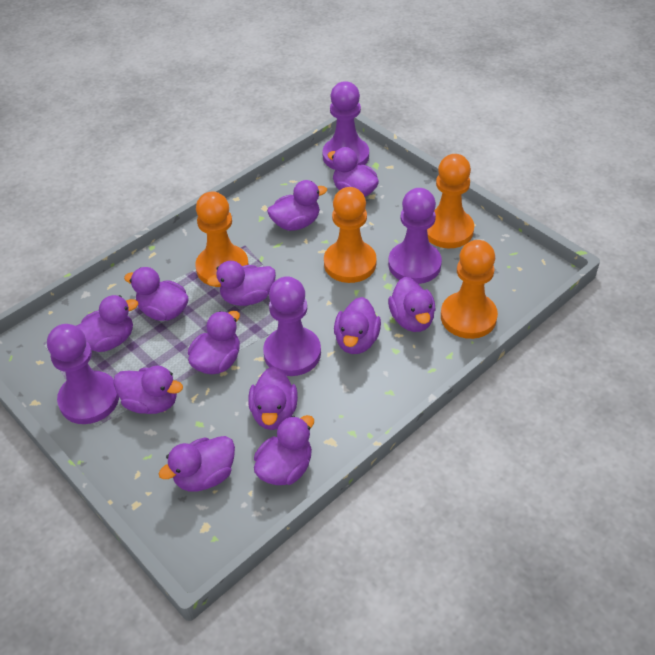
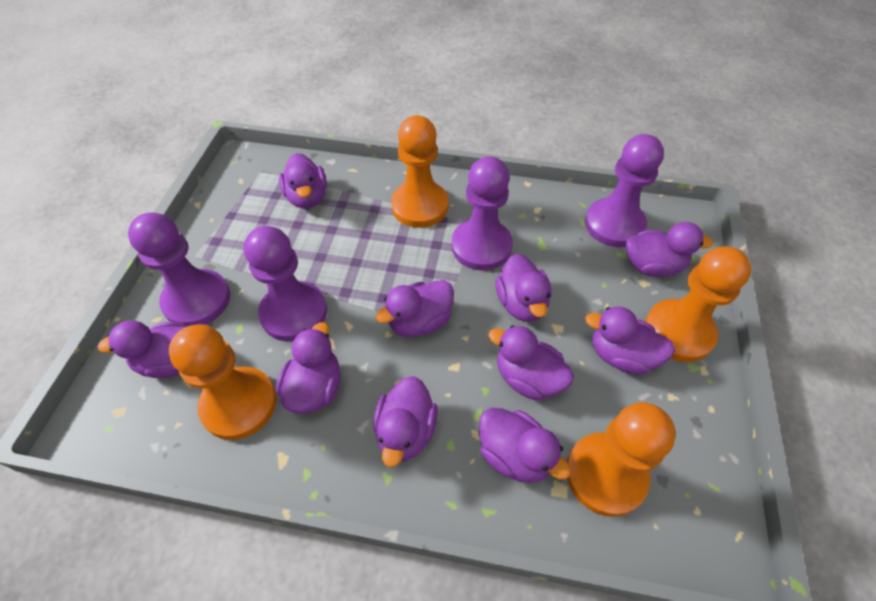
purple duck: 12 -> 10

